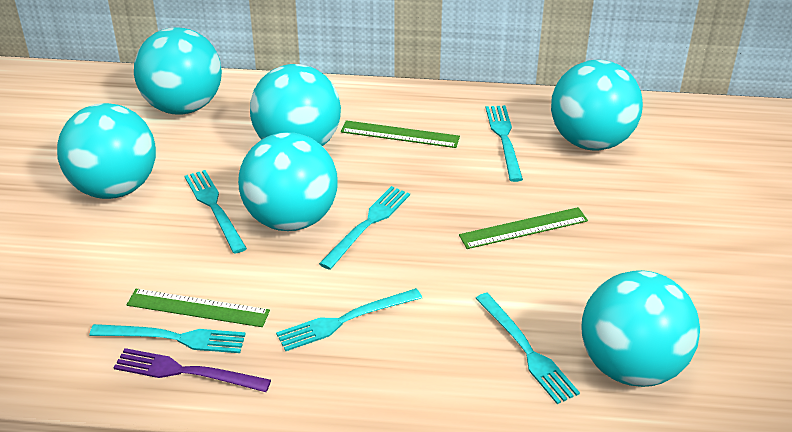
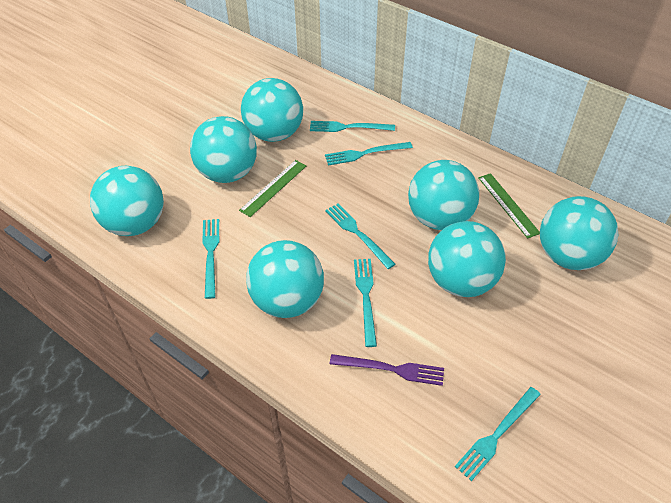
green ruler: 3 -> 2
turquoise ball: 6 -> 7

